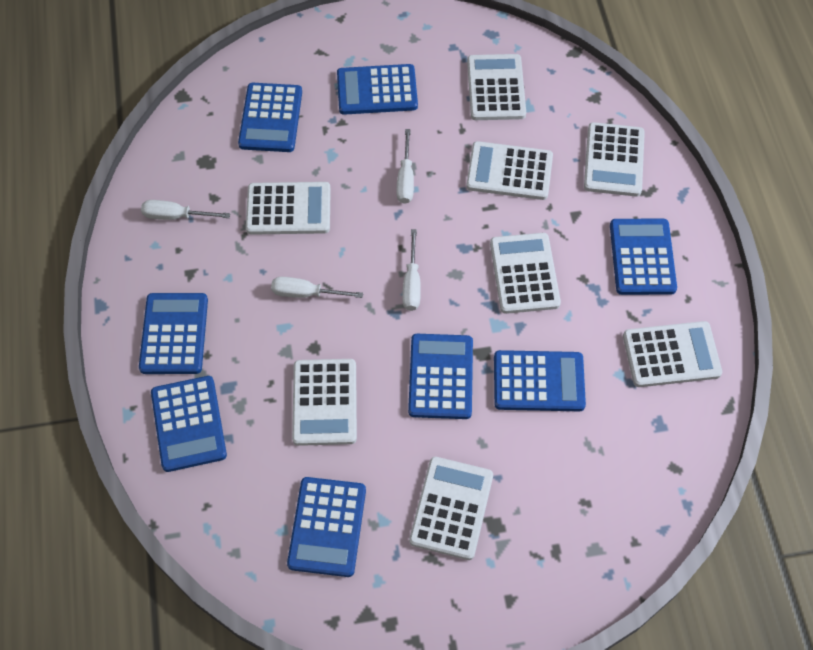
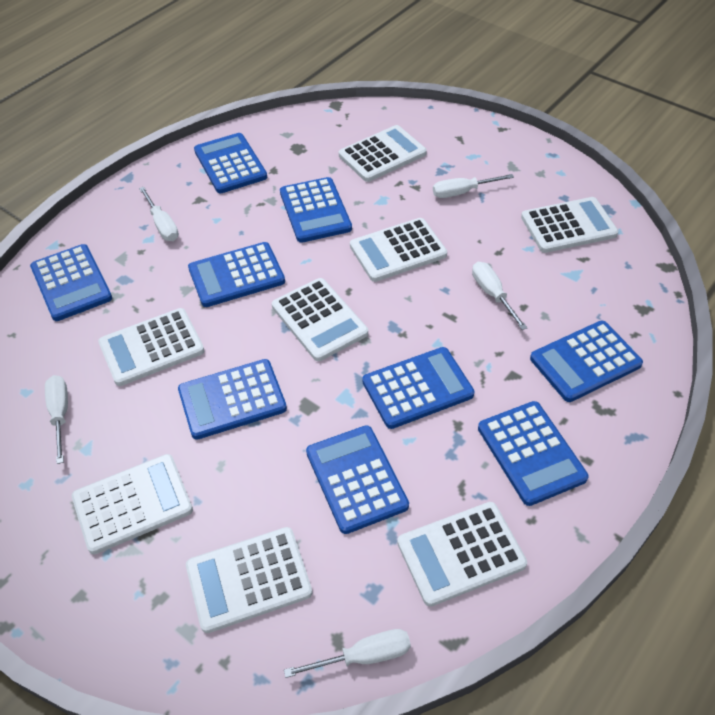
blue calculator: 8 -> 9
white screwdriver: 4 -> 5

